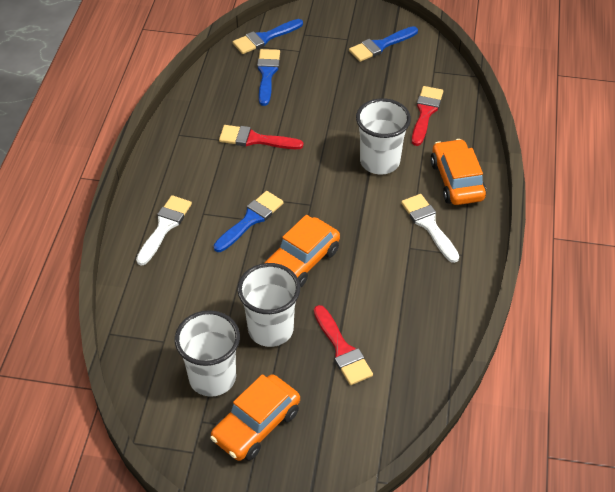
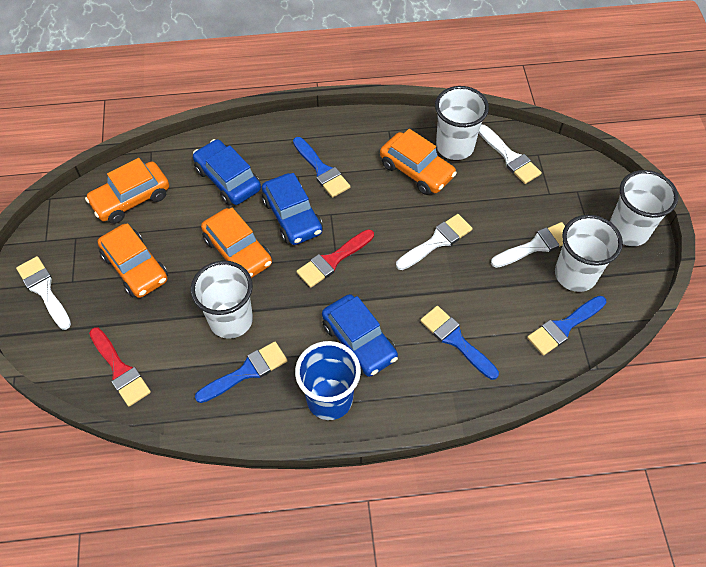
blue car: 0 -> 3
blue cup: 0 -> 1
orange car: 3 -> 4
red brush: 3 -> 2
white brush: 2 -> 4
white cup: 3 -> 4

